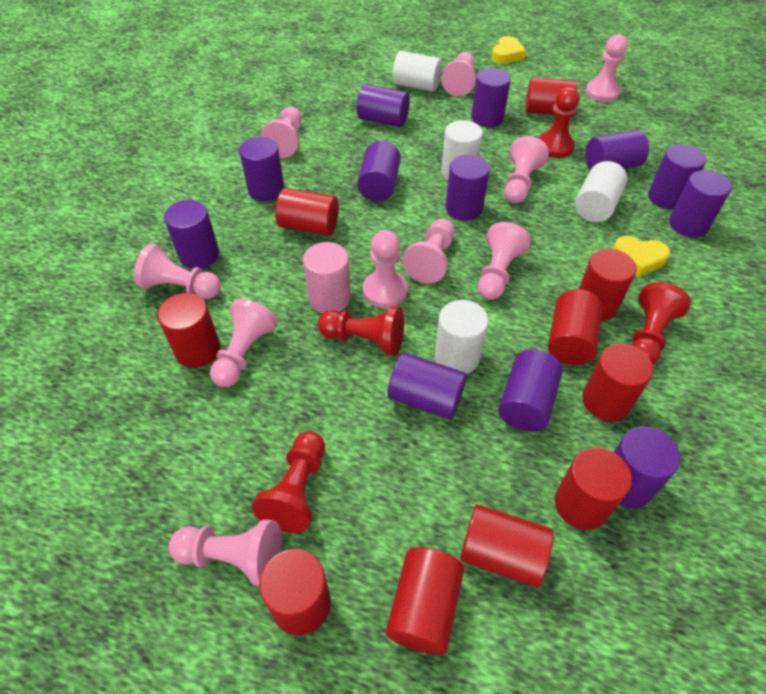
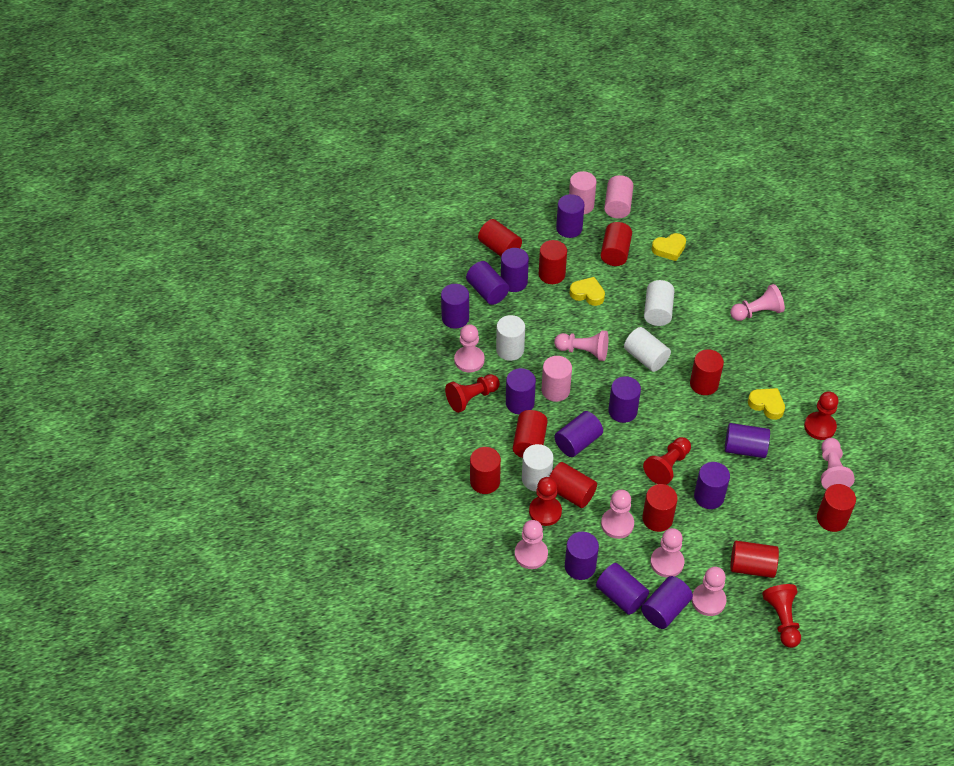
pink cylinder: 1 -> 3
pink pawn: 10 -> 8
red pawn: 4 -> 5
yellow heart: 2 -> 3

